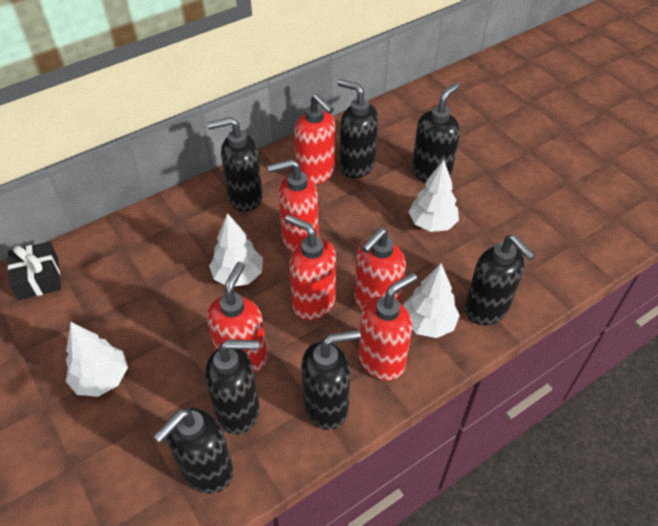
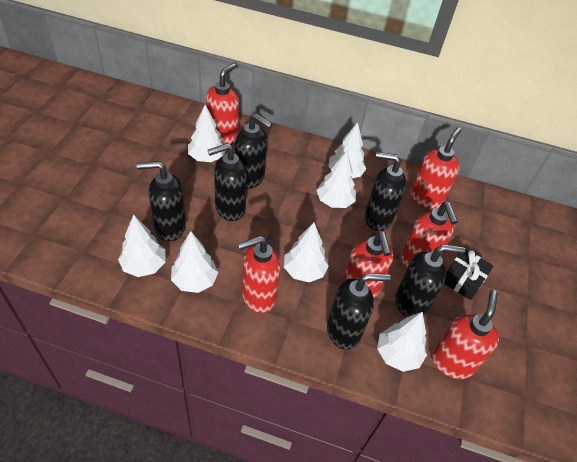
black soap dispenser: 7 -> 6
white tree: 4 -> 7

